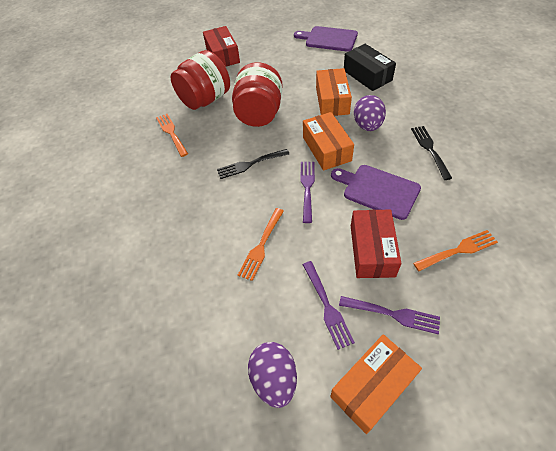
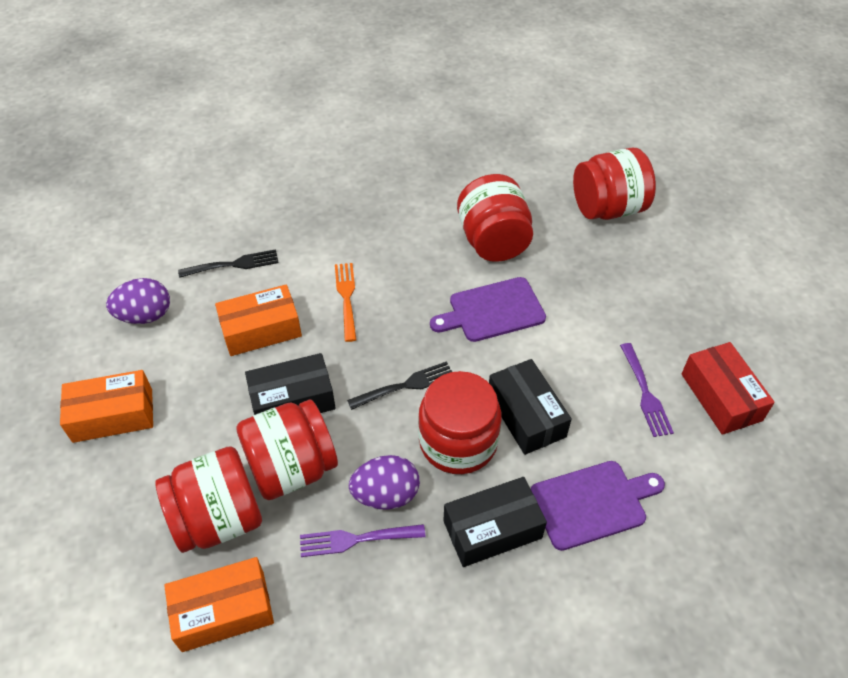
black box: 1 -> 3
orange fork: 3 -> 1
purple fork: 3 -> 2
red box: 2 -> 1
red jar: 2 -> 5

